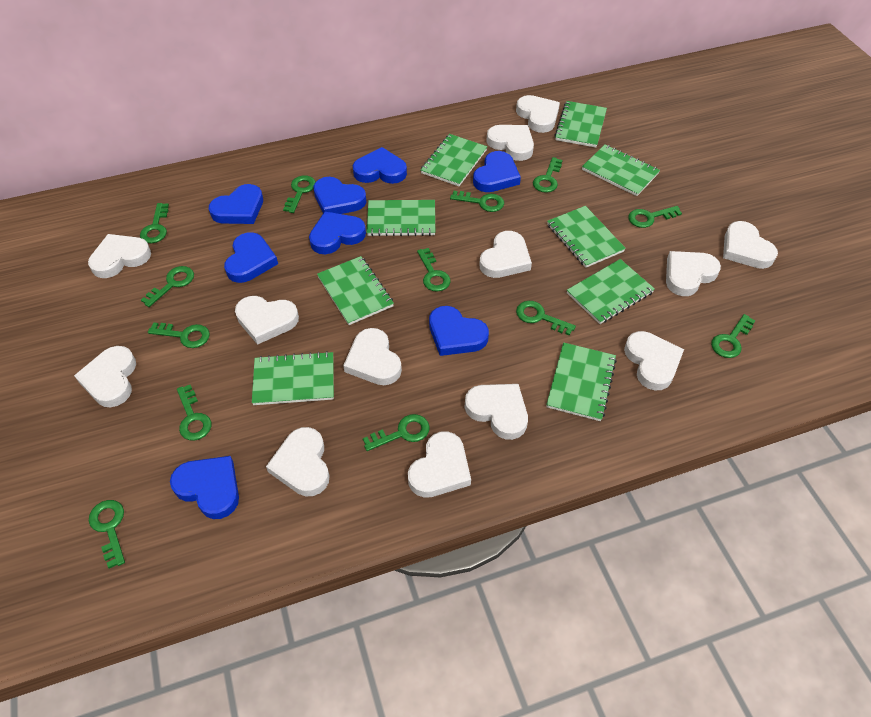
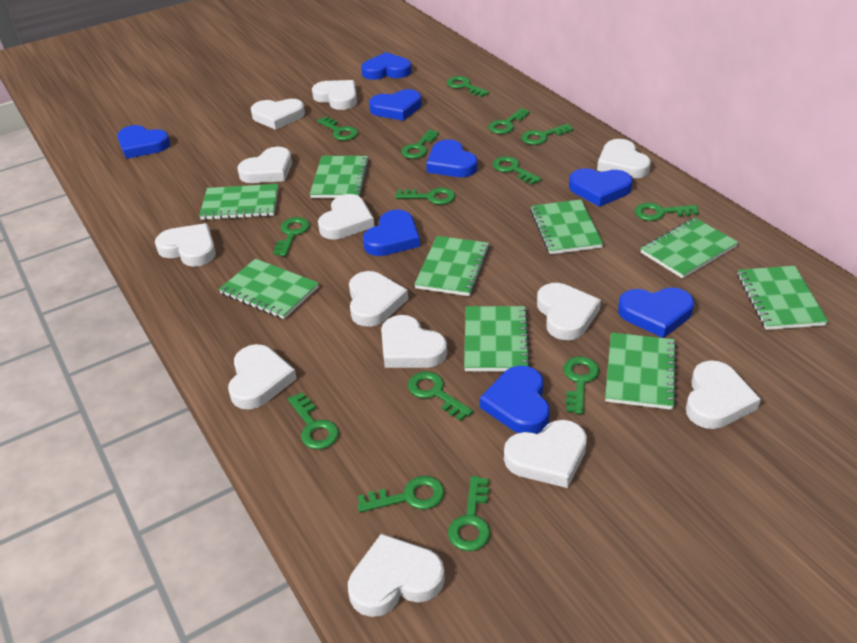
green key: 13 -> 14

